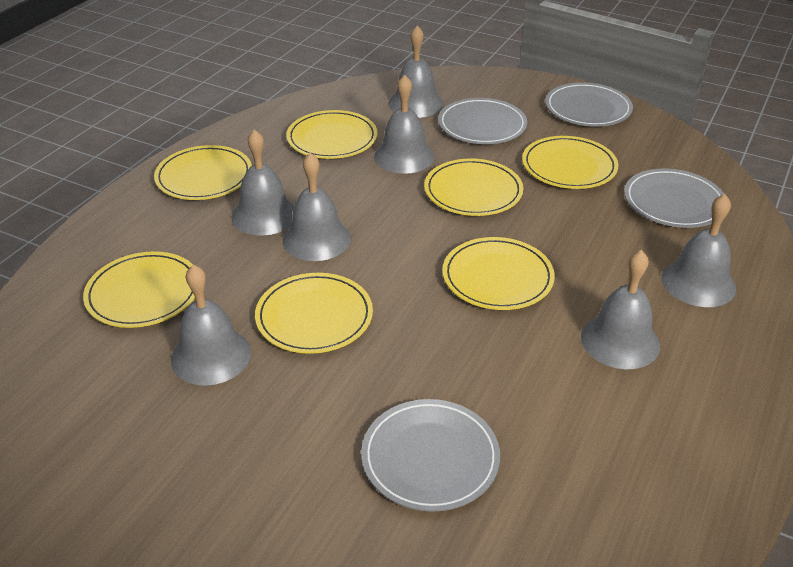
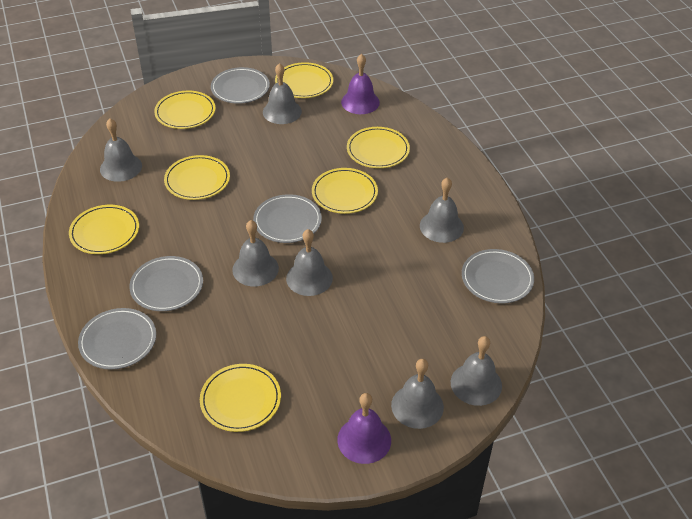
grey plate: 4 -> 5
purple bell: 0 -> 2

